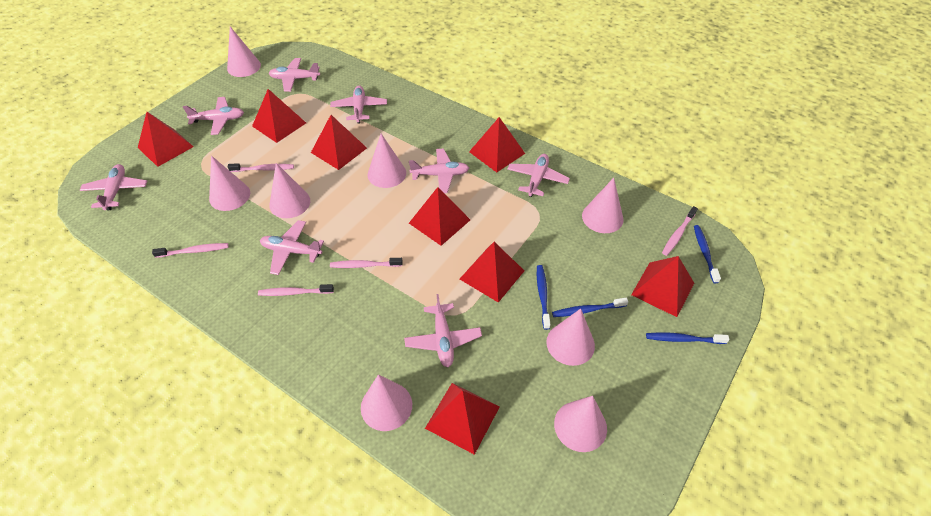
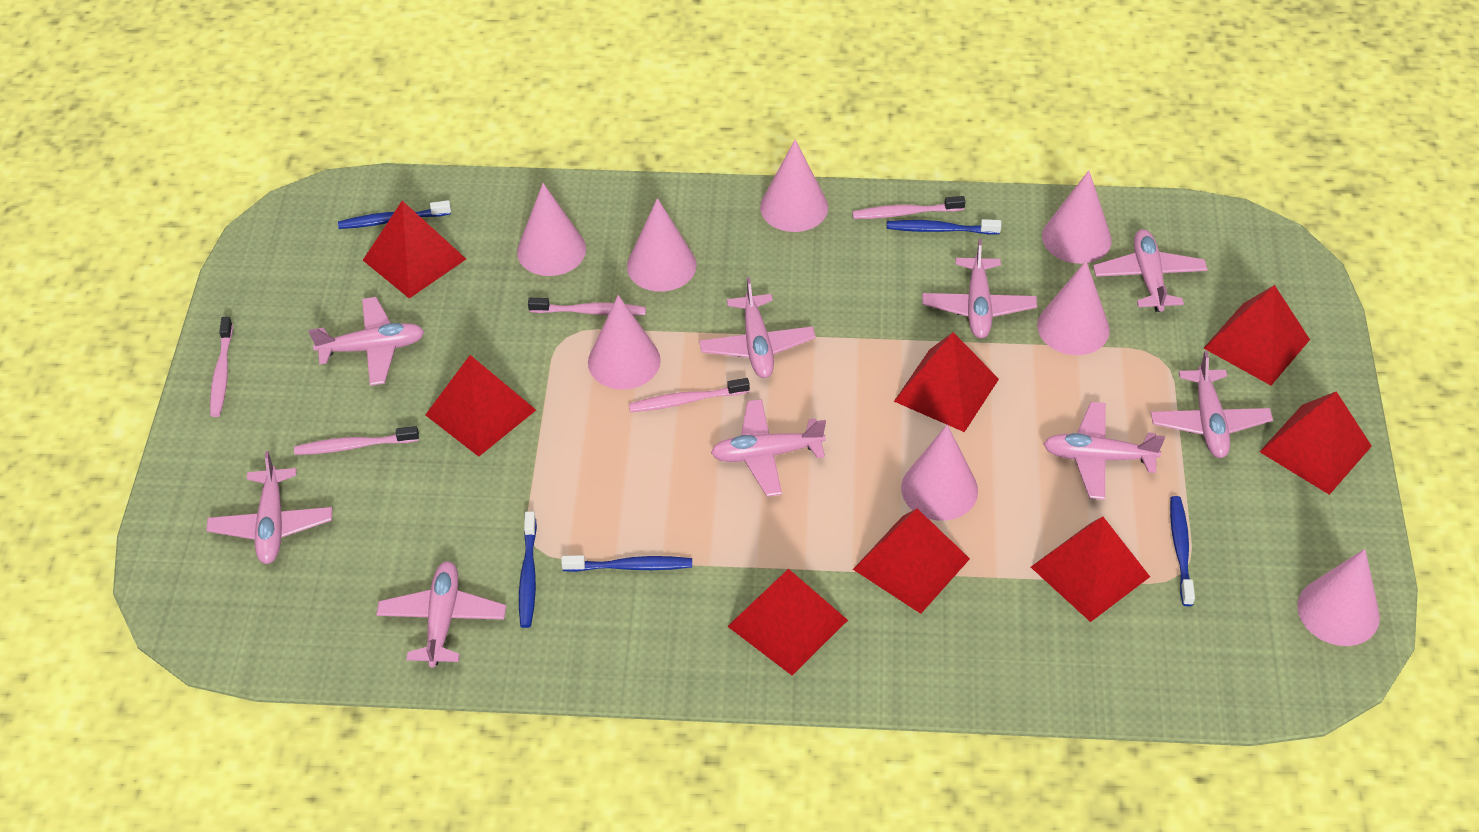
blue toothbrush: 4 -> 5
pink plane: 8 -> 9

